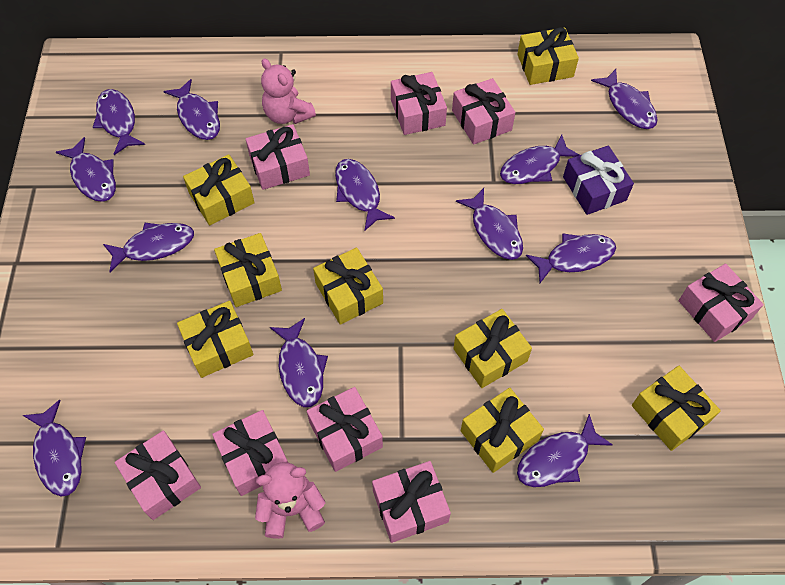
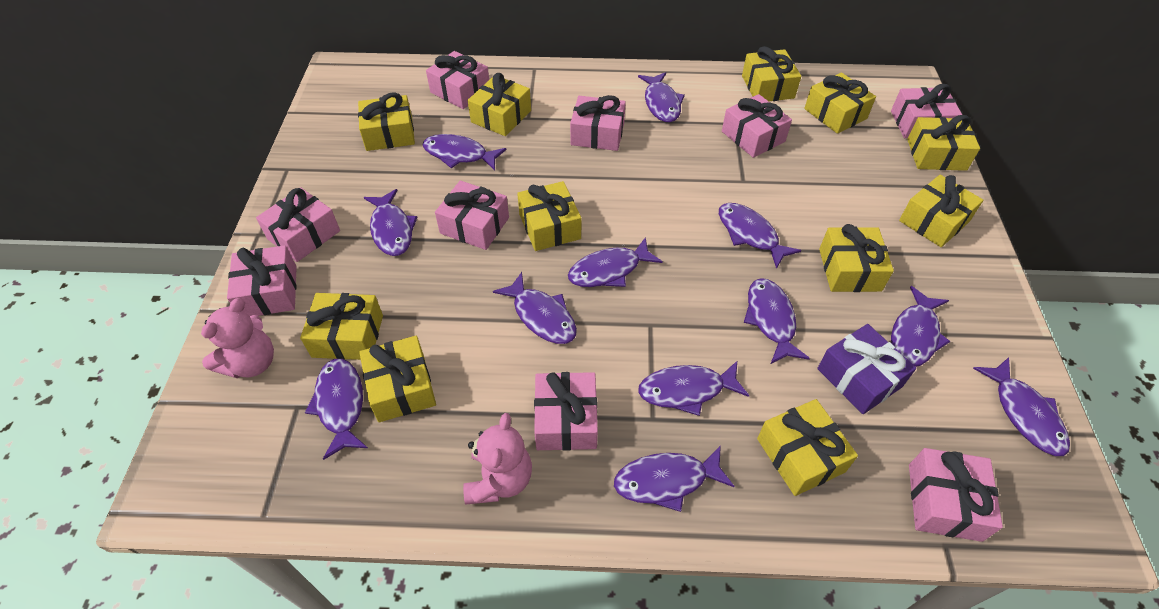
pink gift: 8 -> 9
yellow gift: 8 -> 11

